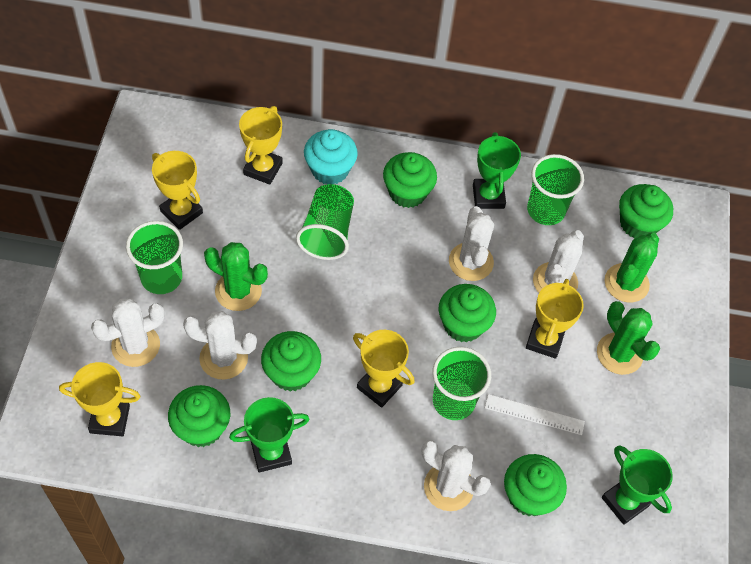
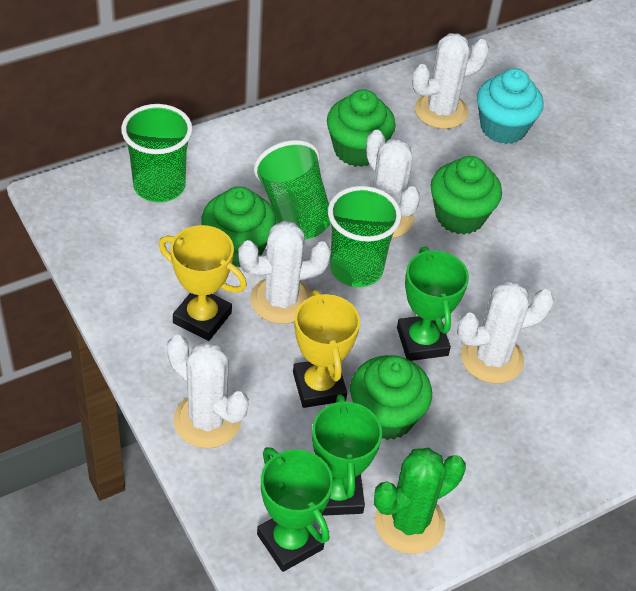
green cactus: 3 -> 1
green cup: 4 -> 3
green cupcake: 6 -> 4
white ruler: 1 -> 0
yellow trophy: 5 -> 2

